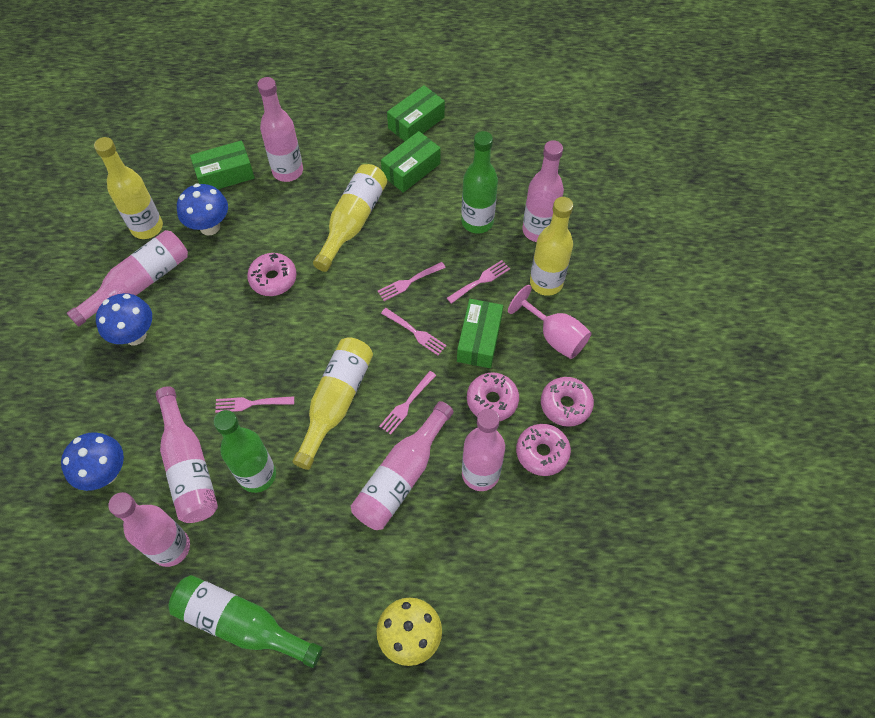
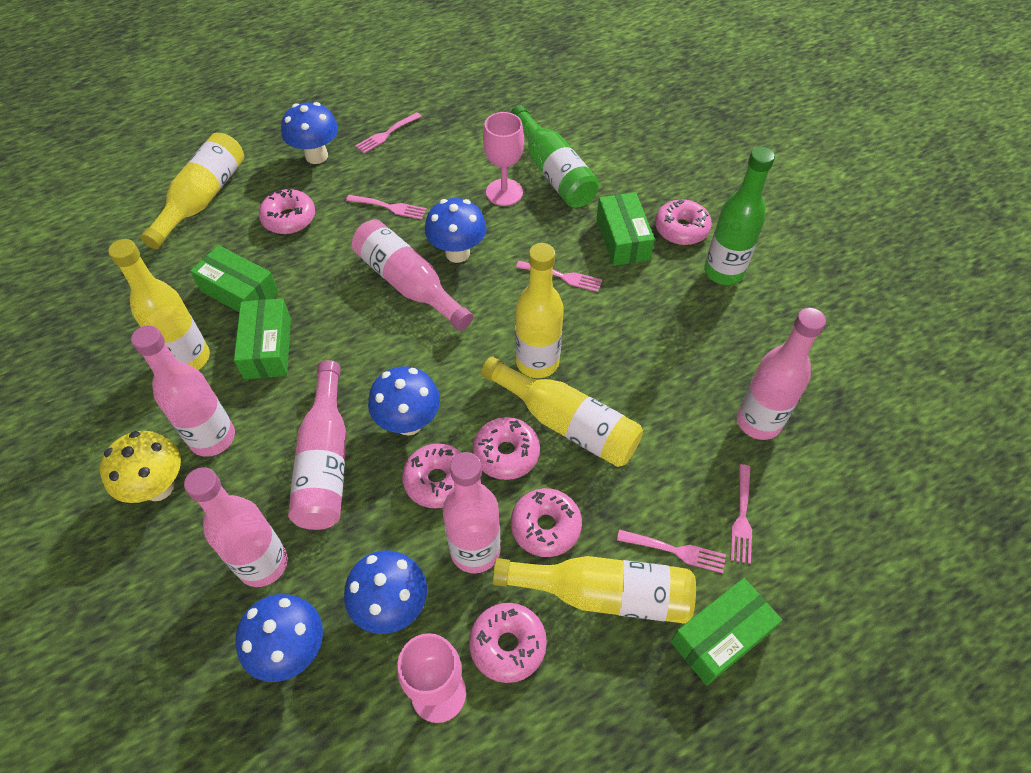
blue mushroom: 3 -> 5
green bottle: 3 -> 2
pink bottle: 7 -> 6
pink donut: 4 -> 6
pink goblet: 1 -> 2
yellow bottle: 4 -> 5

